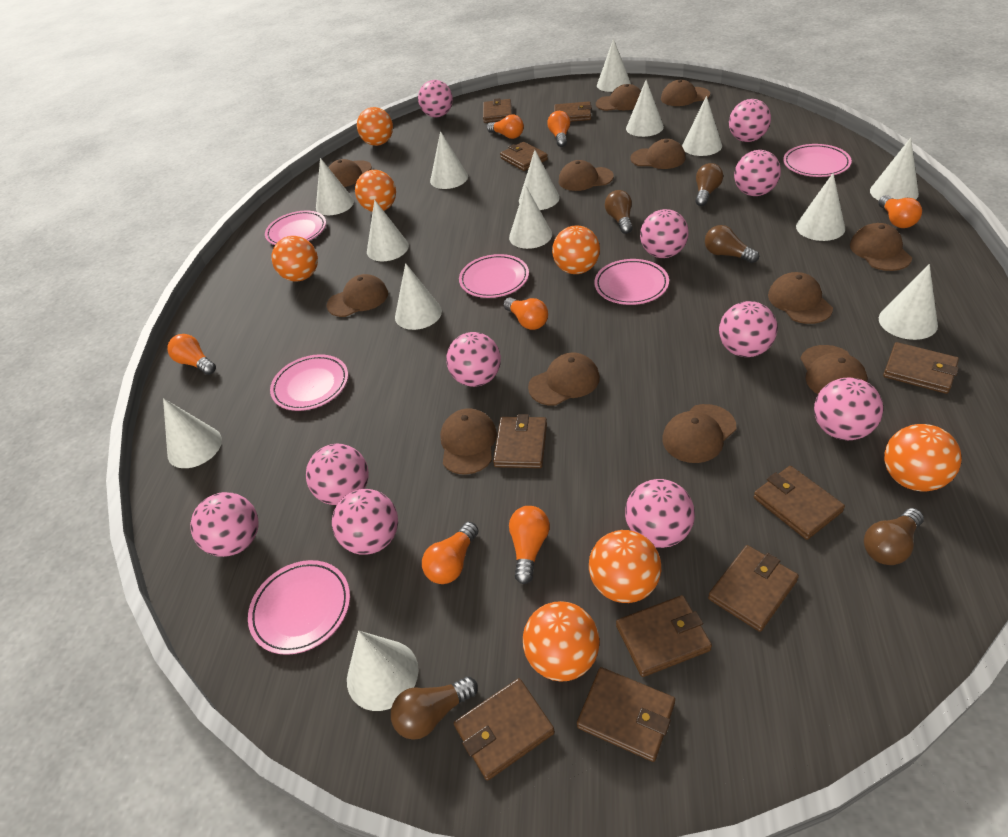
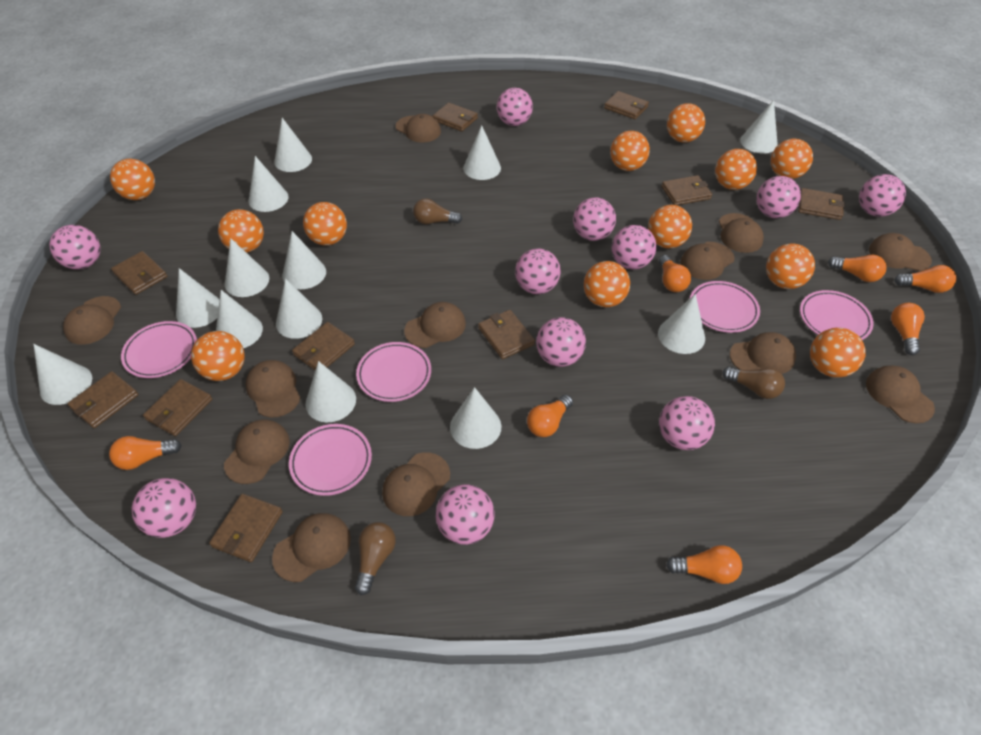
brown light bulb: 5 -> 3
orange ball: 7 -> 12
pink plate: 6 -> 5
white cone: 14 -> 13

